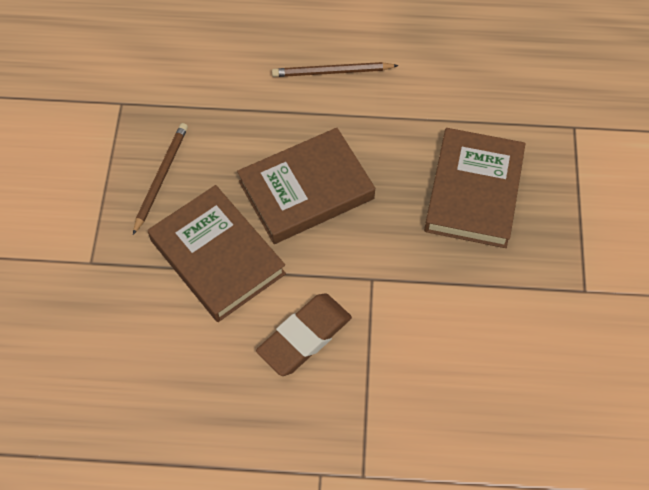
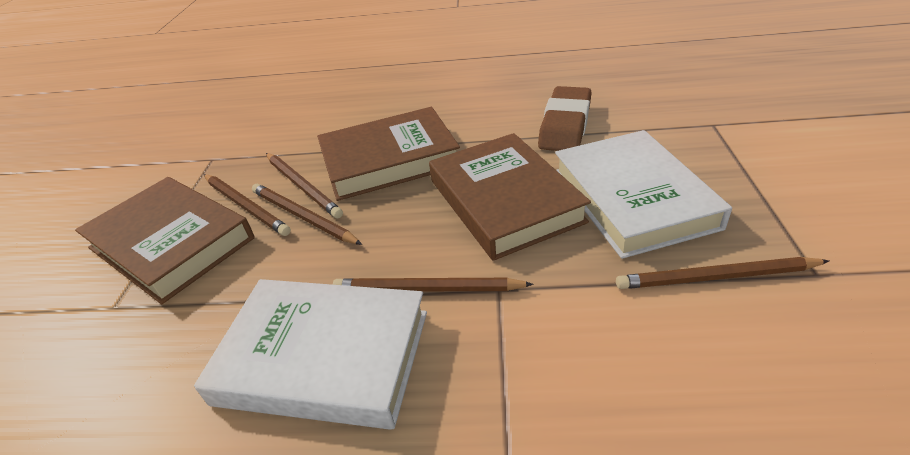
brown pencil: 2 -> 5
white book: 0 -> 2

